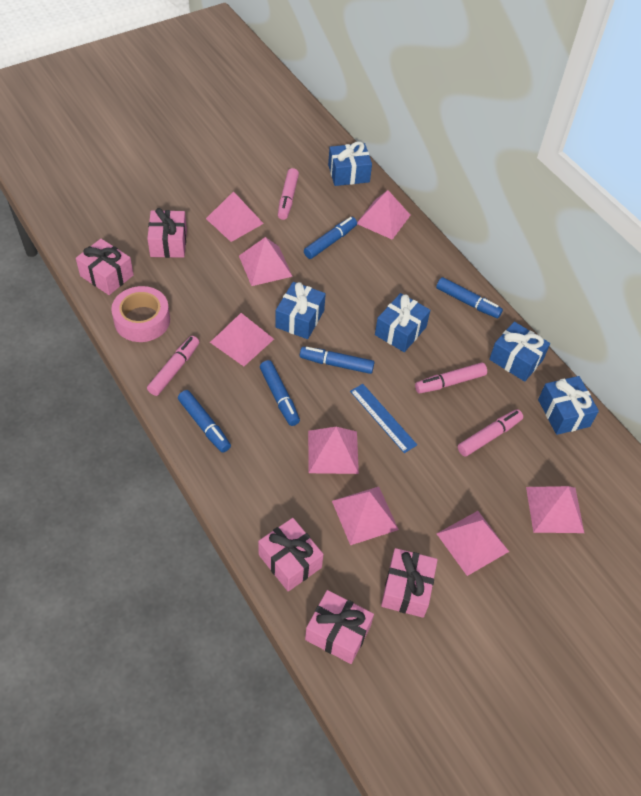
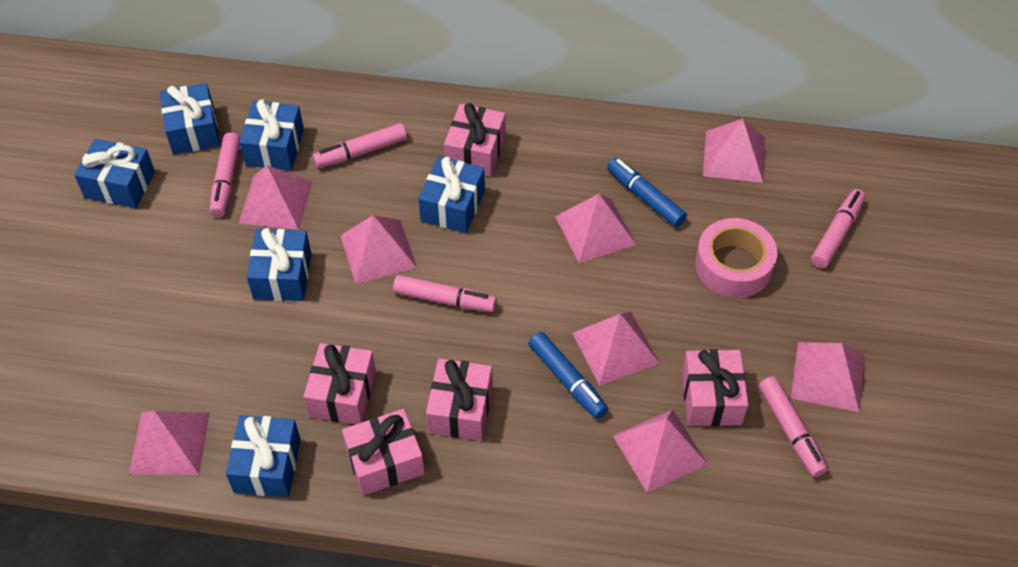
blue gift: 5 -> 6
blue marker: 5 -> 2
blue ruler: 1 -> 0
pink marker: 4 -> 5

